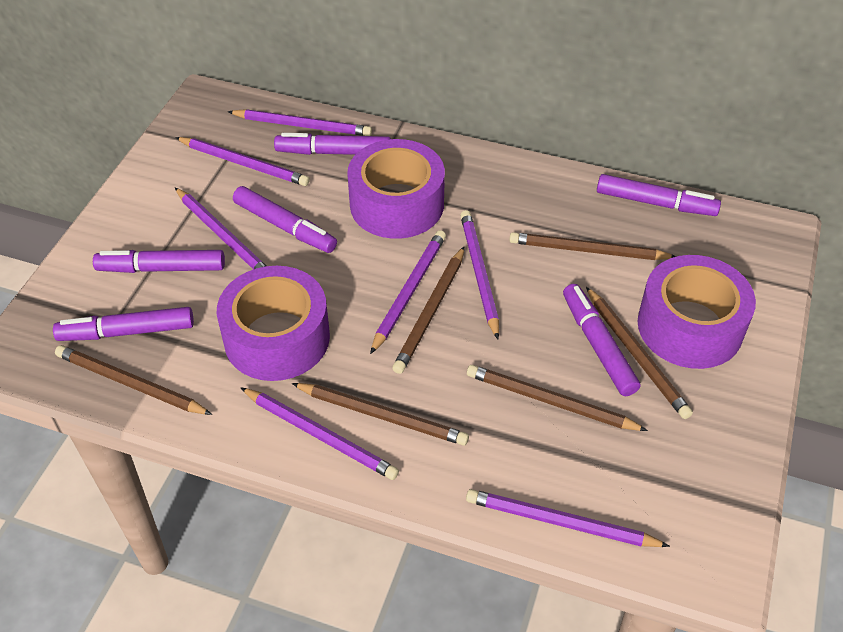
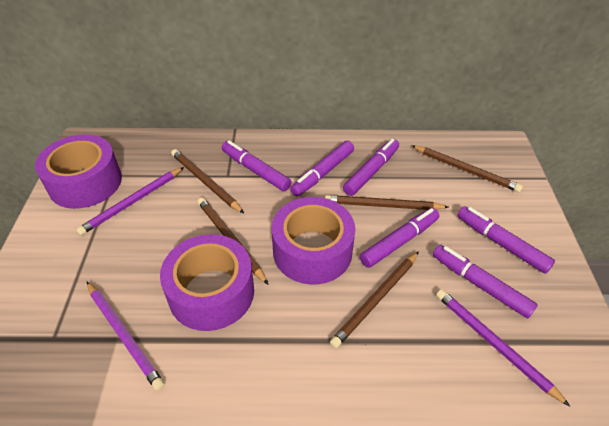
brown pencil: 6 -> 5
purple pencil: 7 -> 3

